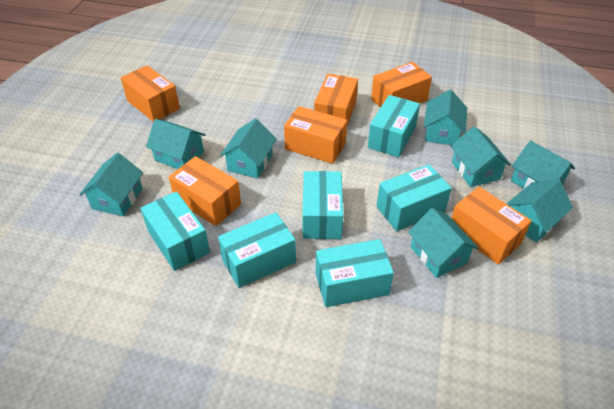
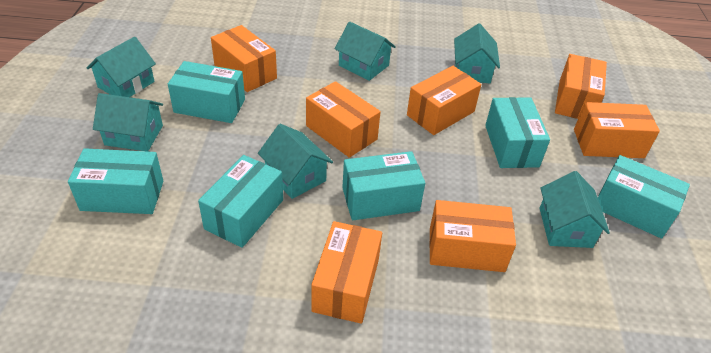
orange box: 6 -> 7
turquoise house: 8 -> 6

